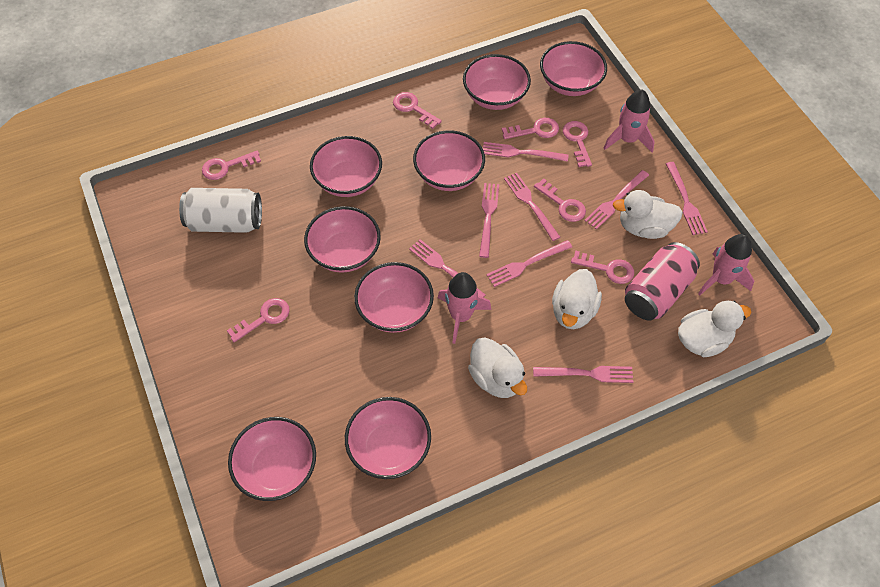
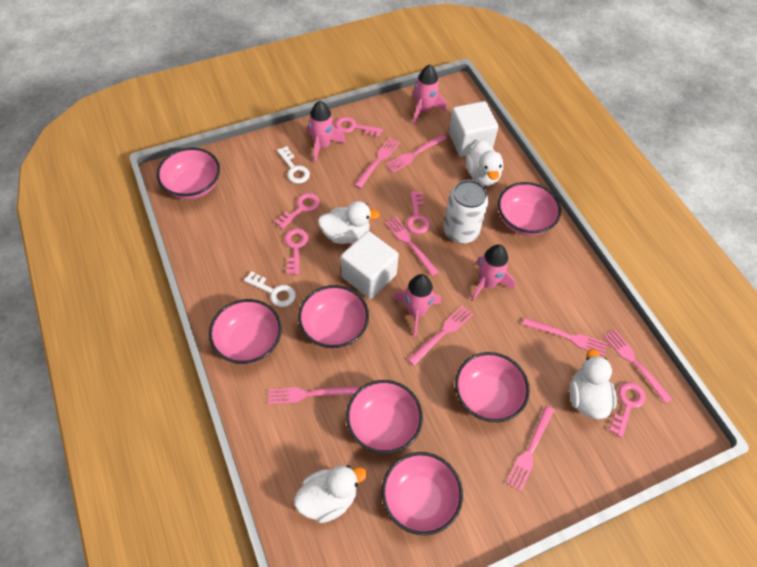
pink bowl: 8 -> 7
pink can: 1 -> 0
pink key: 7 -> 5
pink rocket: 3 -> 4
white cube: 0 -> 2
white key: 0 -> 2

